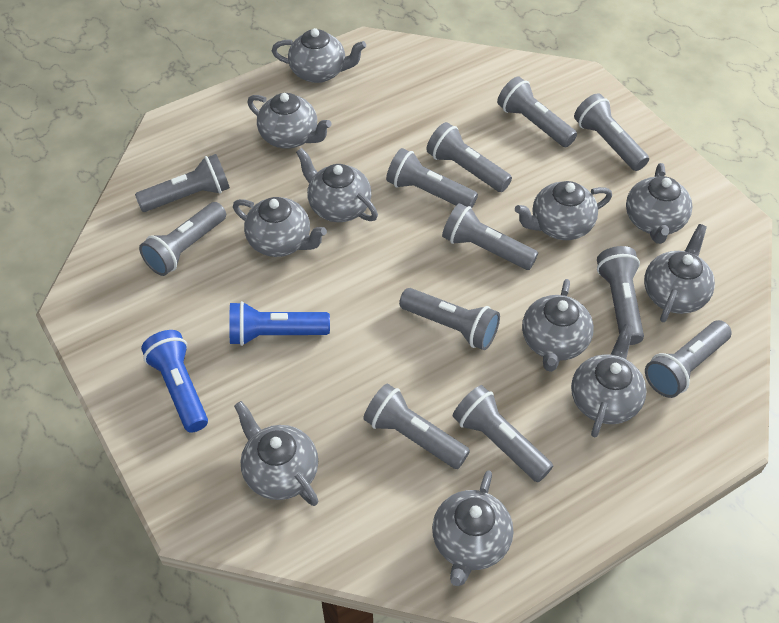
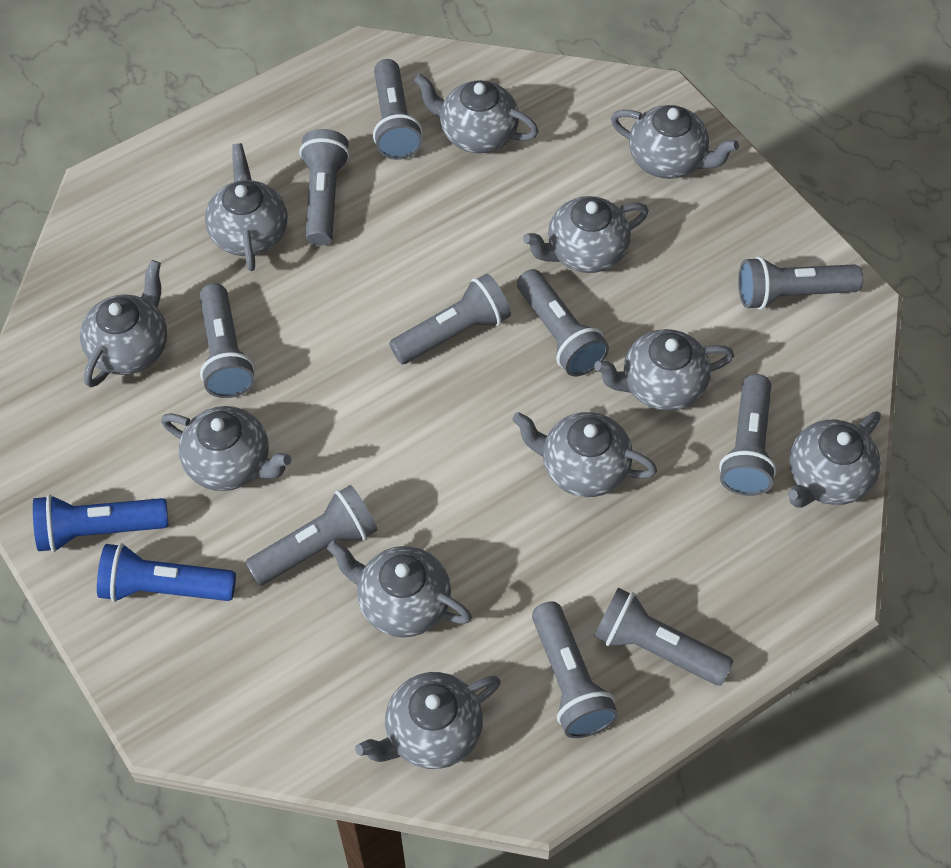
grey flashlight: 12 -> 10

